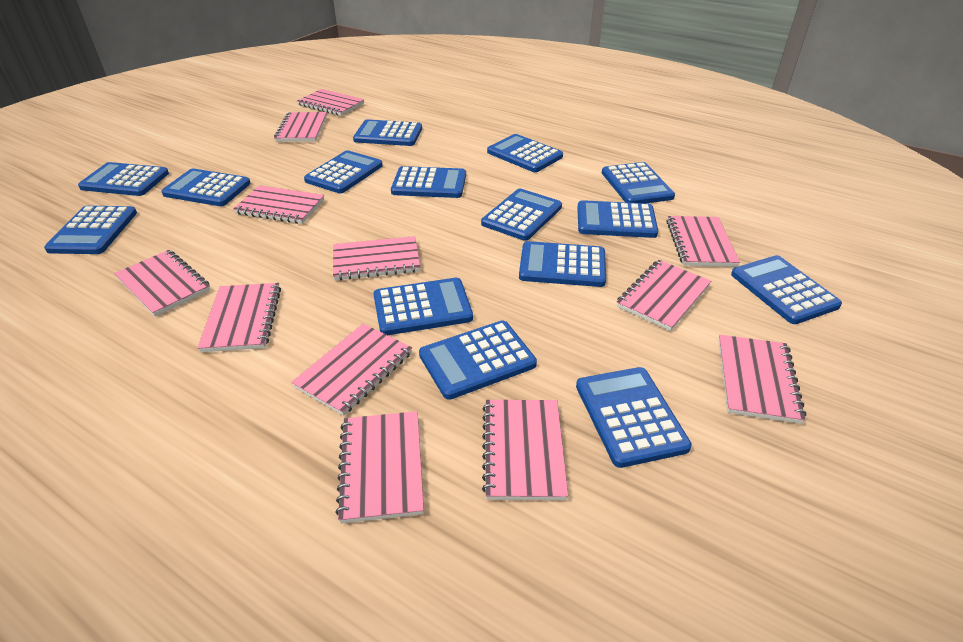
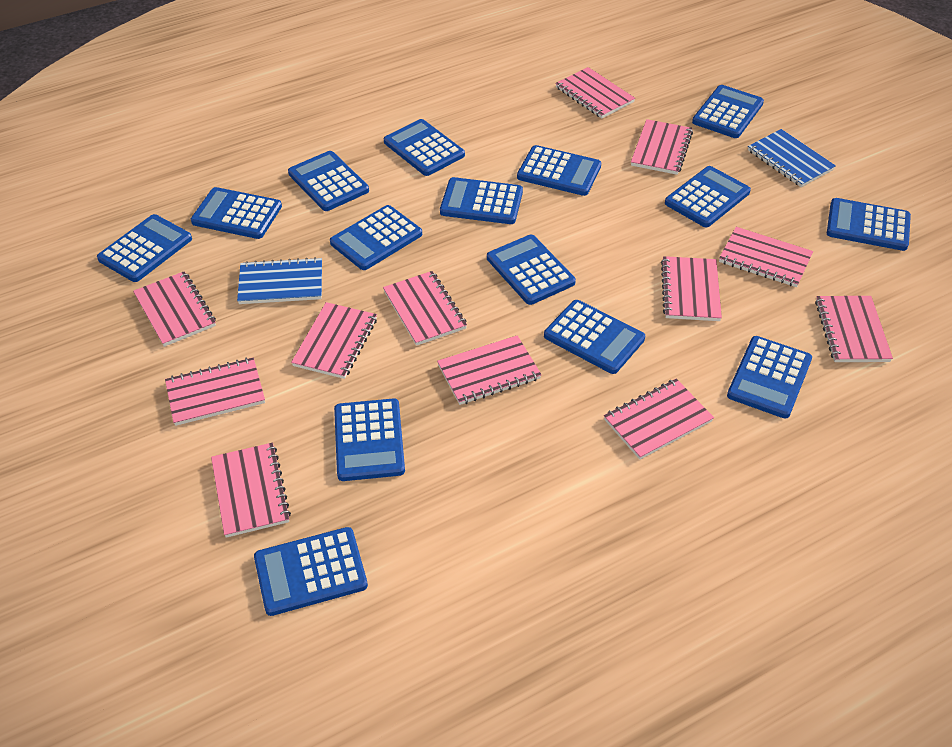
blue notebook: 0 -> 2

